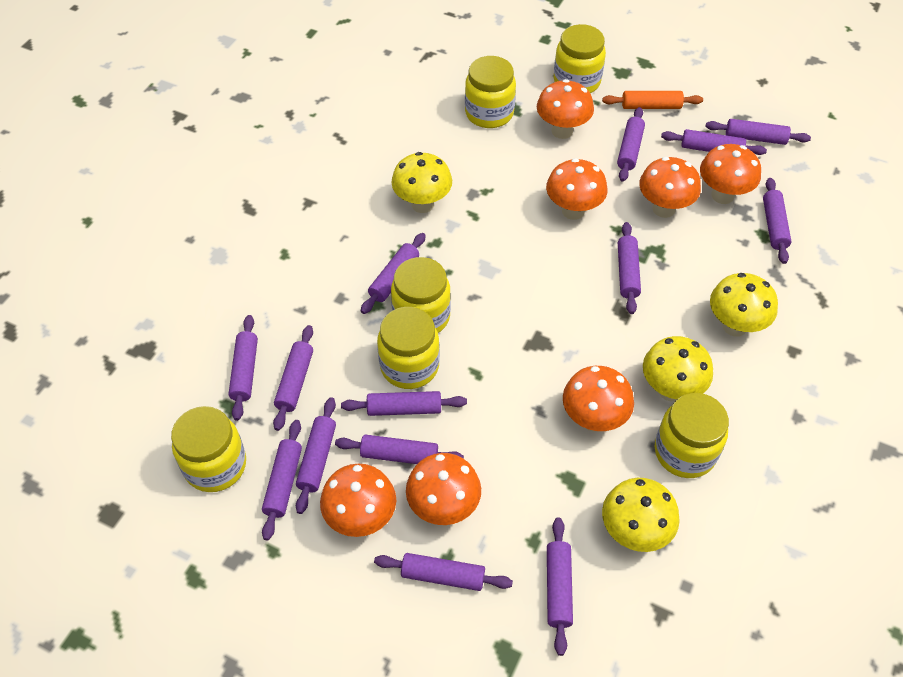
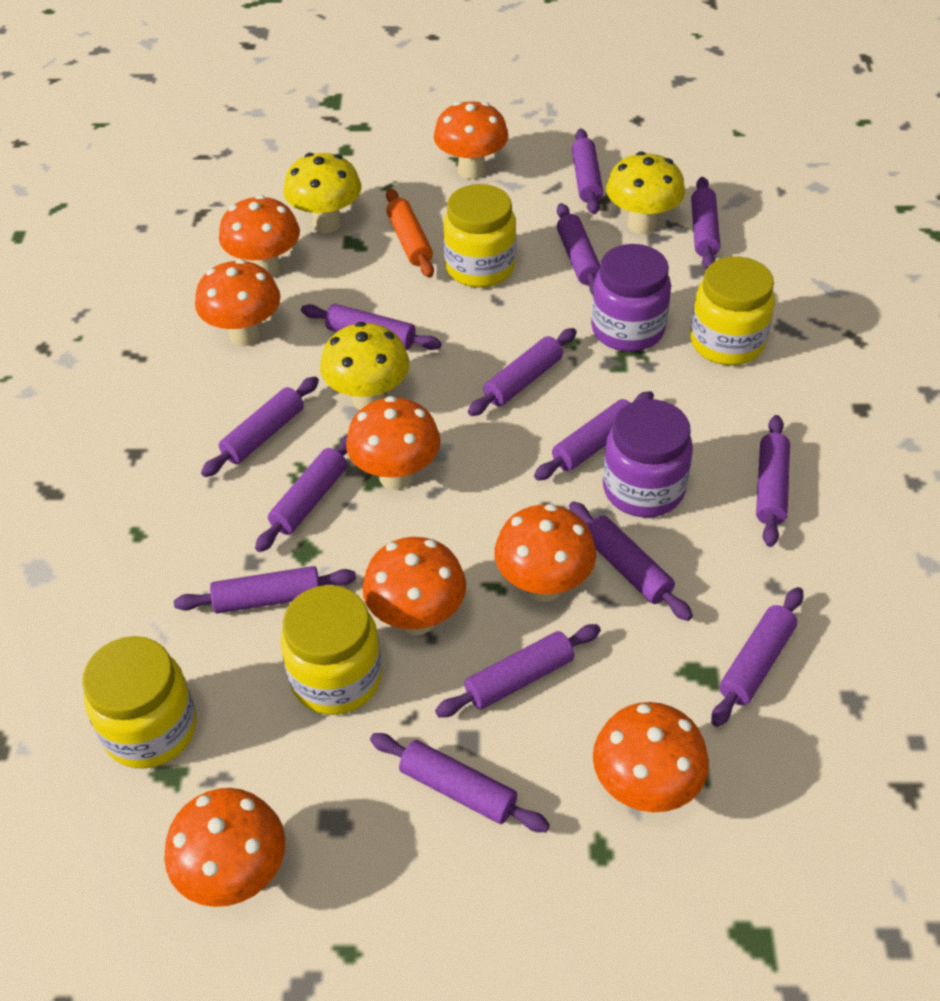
orange mushroom: 7 -> 8
purple jar: 0 -> 2
yellow jar: 6 -> 4
yellow mushroom: 4 -> 3

